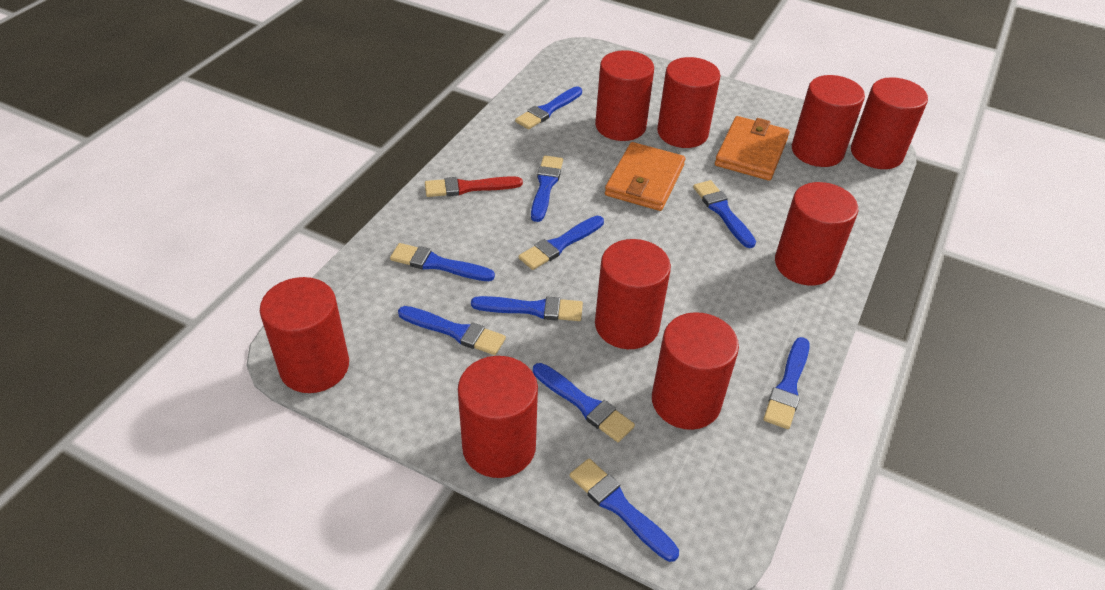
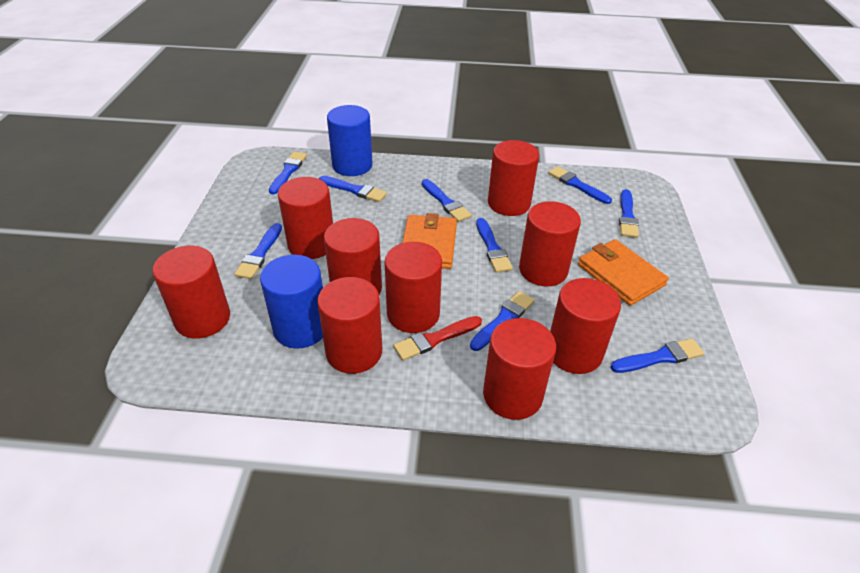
blue brush: 10 -> 9
blue cylinder: 0 -> 2

